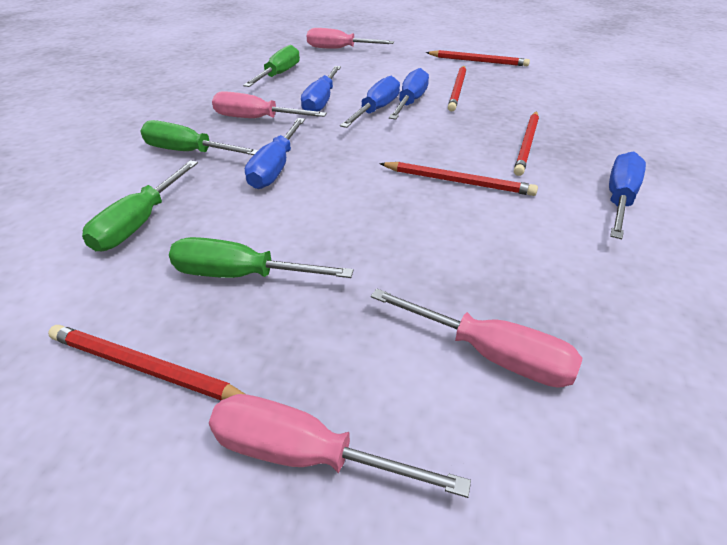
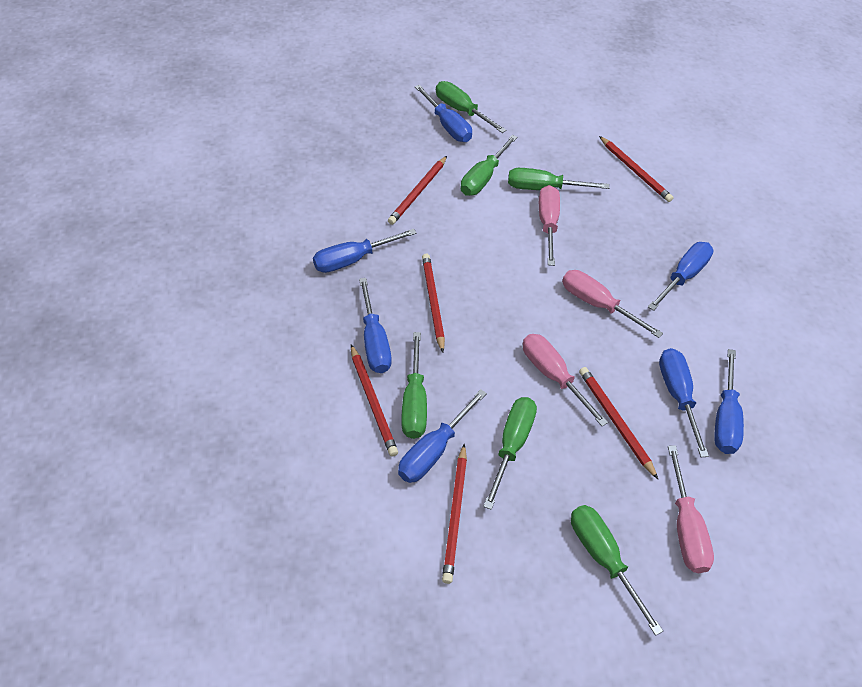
blue screwdriver: 5 -> 7
green screwdriver: 4 -> 6
red pencil: 5 -> 6

